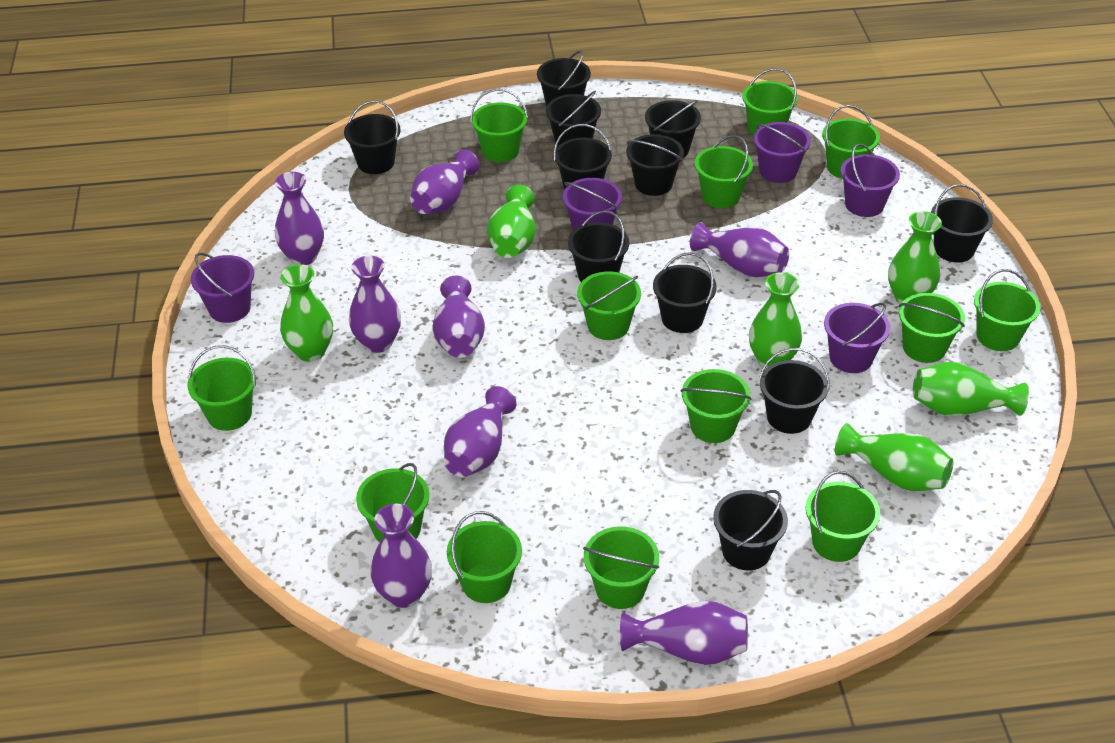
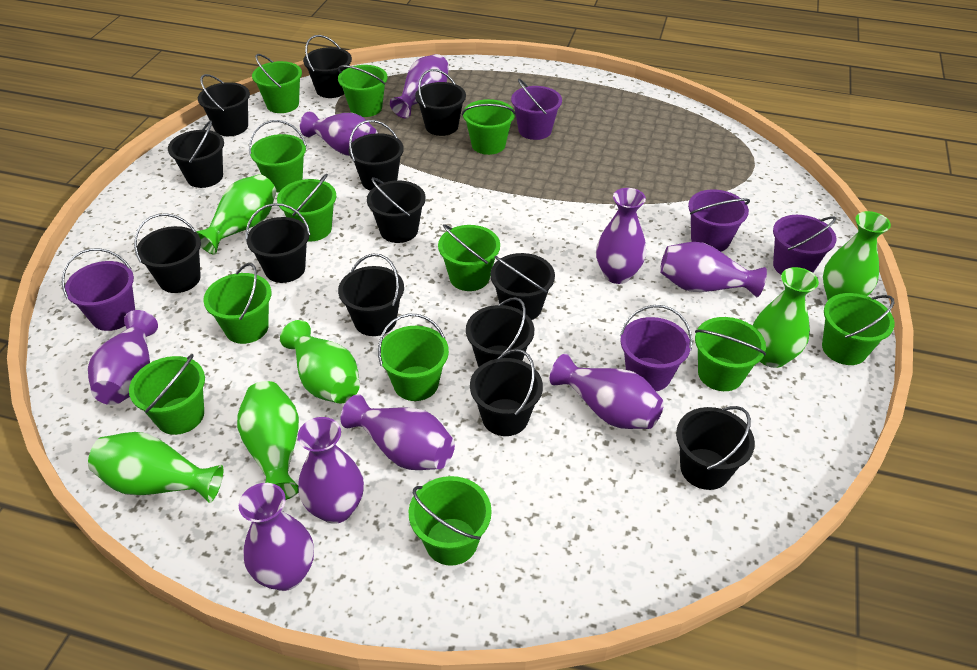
black bucket: 11 -> 13
green bucket: 13 -> 12
purple vase: 8 -> 9

